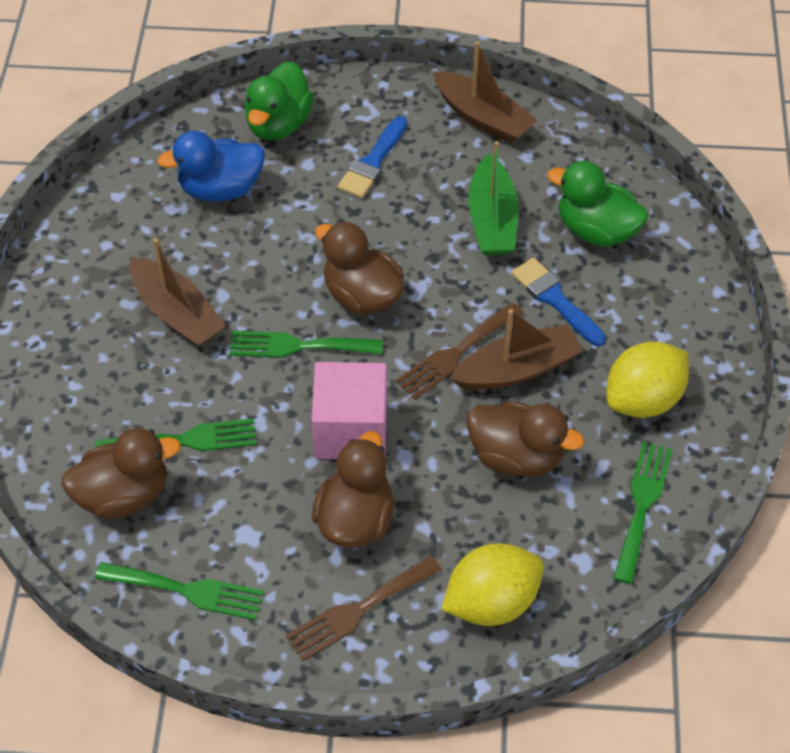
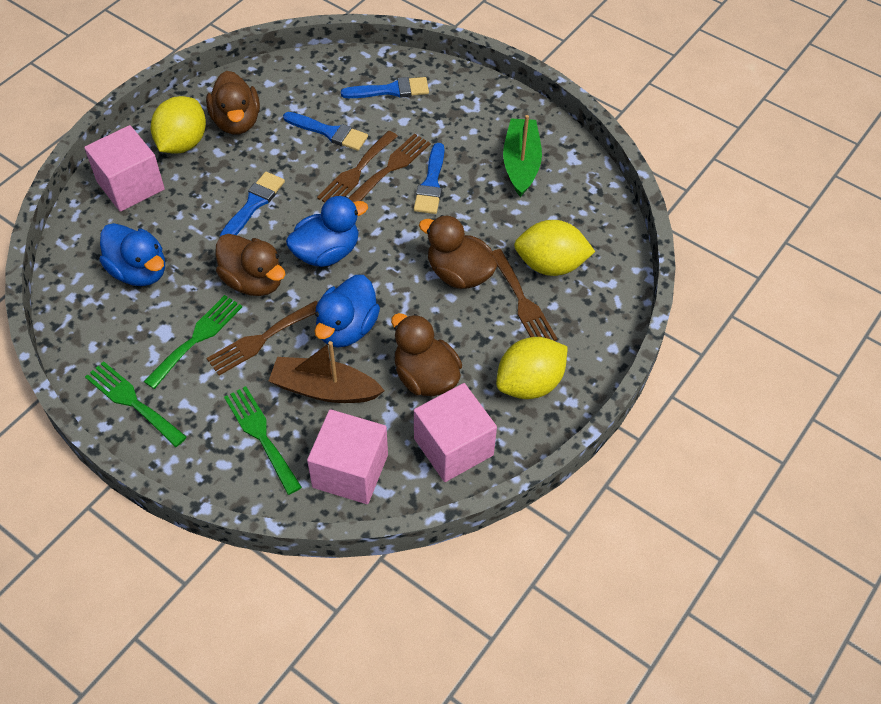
blue brush: 2 -> 4
blue duck: 1 -> 3
brown boat: 3 -> 1
brown fork: 2 -> 4
green duck: 2 -> 0
green fork: 4 -> 3
pink cube: 1 -> 3
yellow lemon: 2 -> 3

